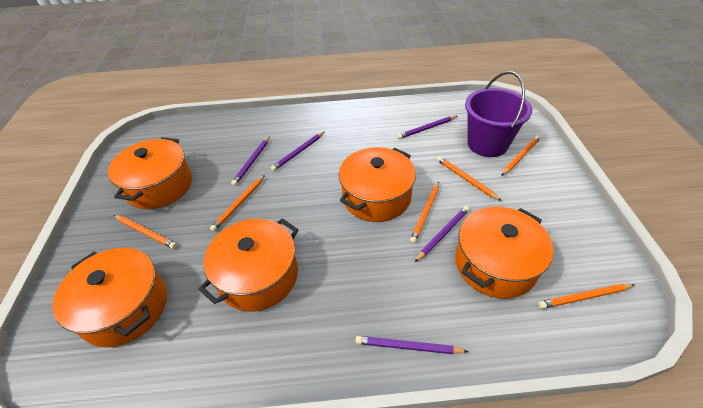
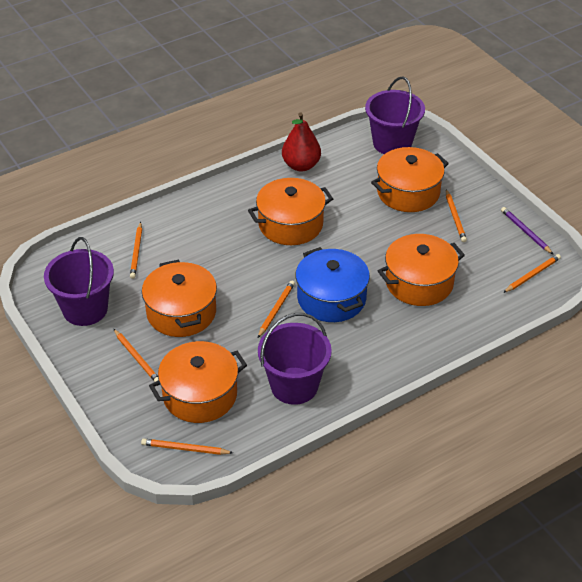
blue pot: 0 -> 1
purple bucket: 1 -> 3
purple pencil: 5 -> 1
red pear: 0 -> 1

